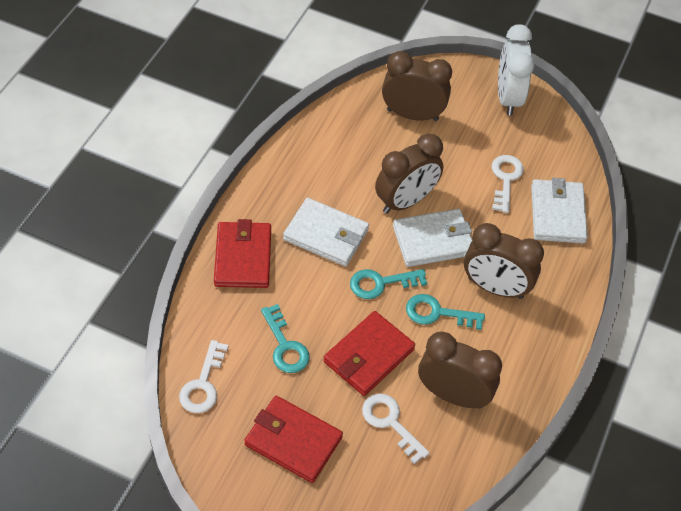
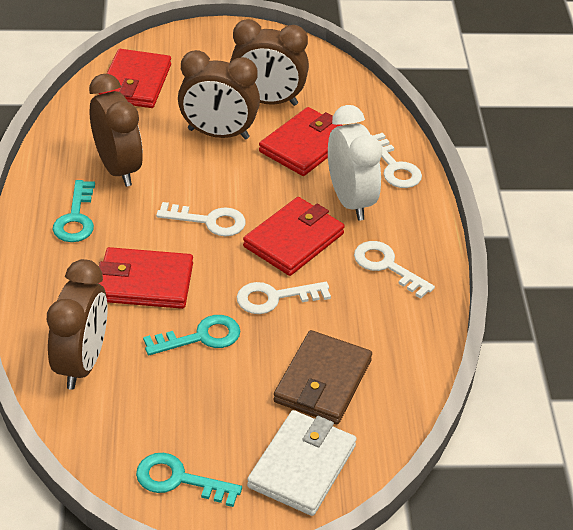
brown wallet: 0 -> 1
red wallet: 3 -> 4
white key: 3 -> 4
white wallet: 3 -> 1

